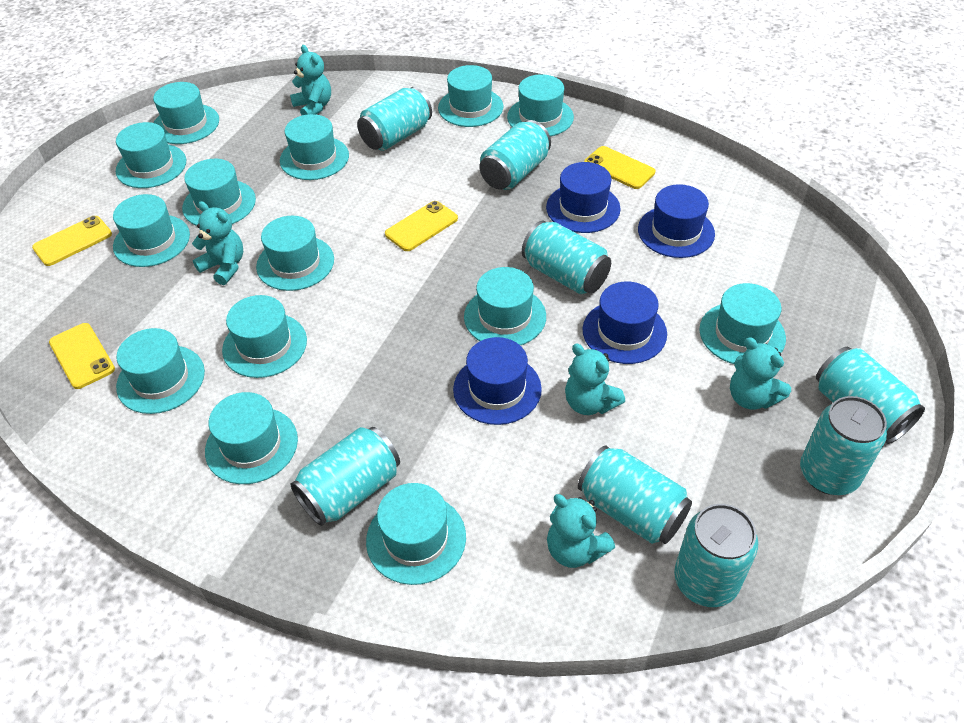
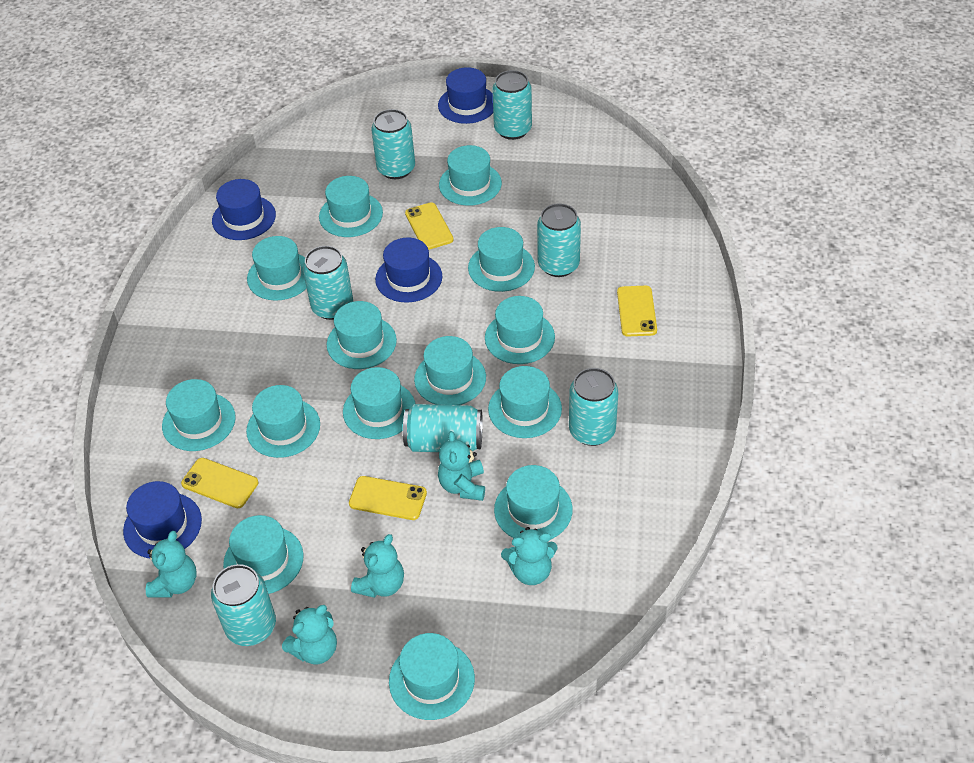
turquoise can: 8 -> 7

